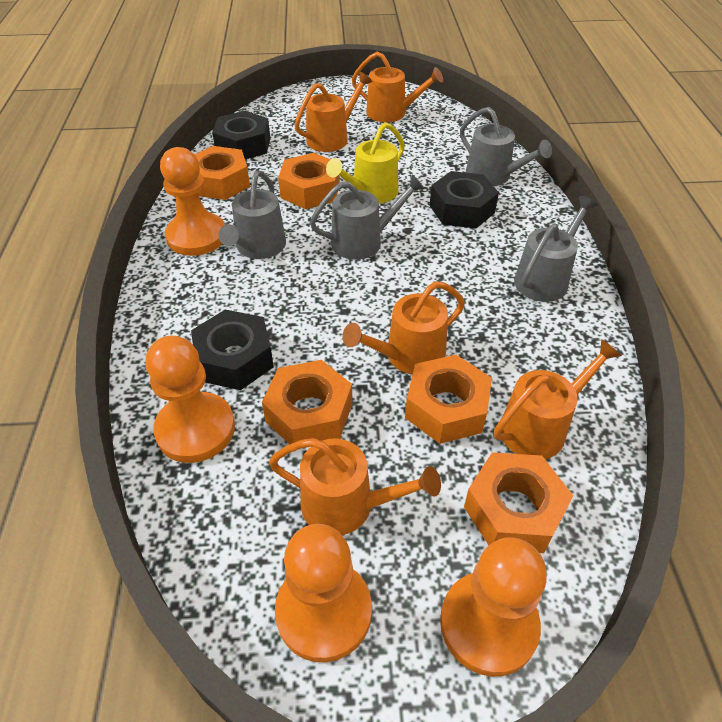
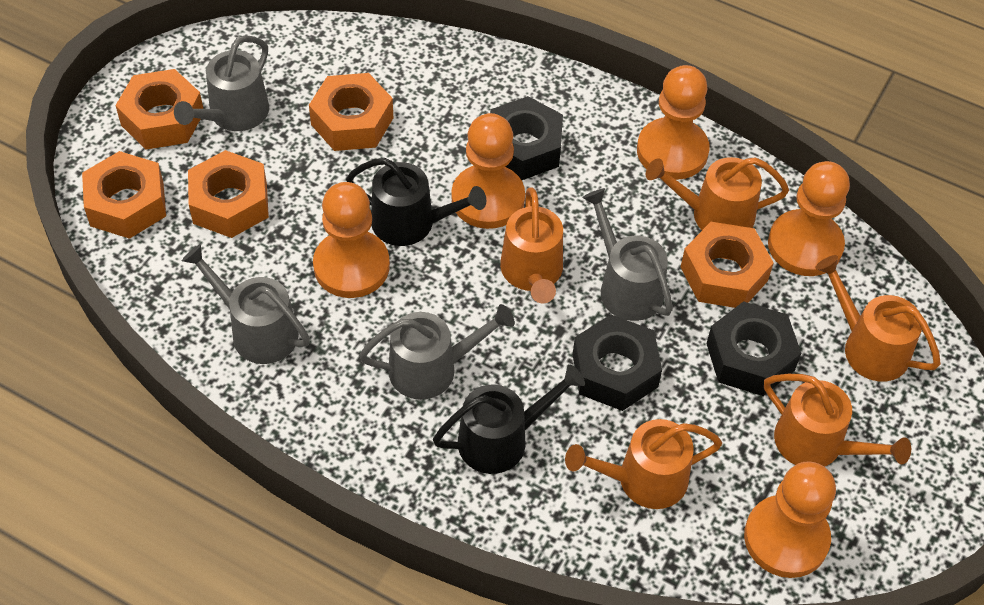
black watering can: 0 -> 2
orange pawn: 4 -> 5
yellow watering can: 1 -> 0

